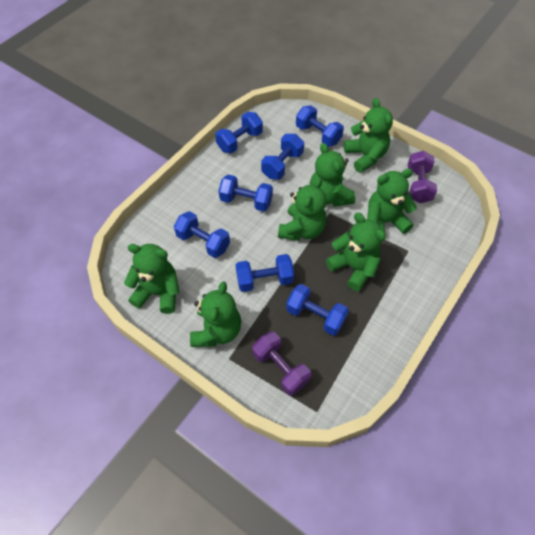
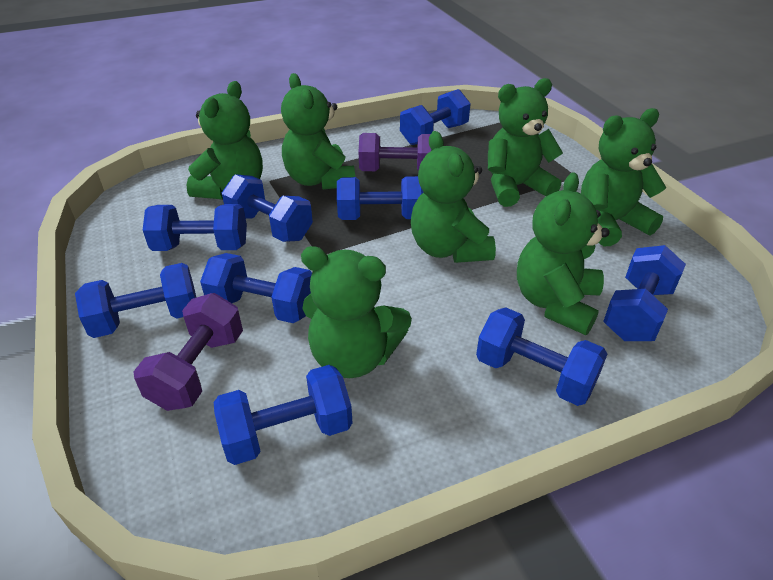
blue dumbbell: 7 -> 9

